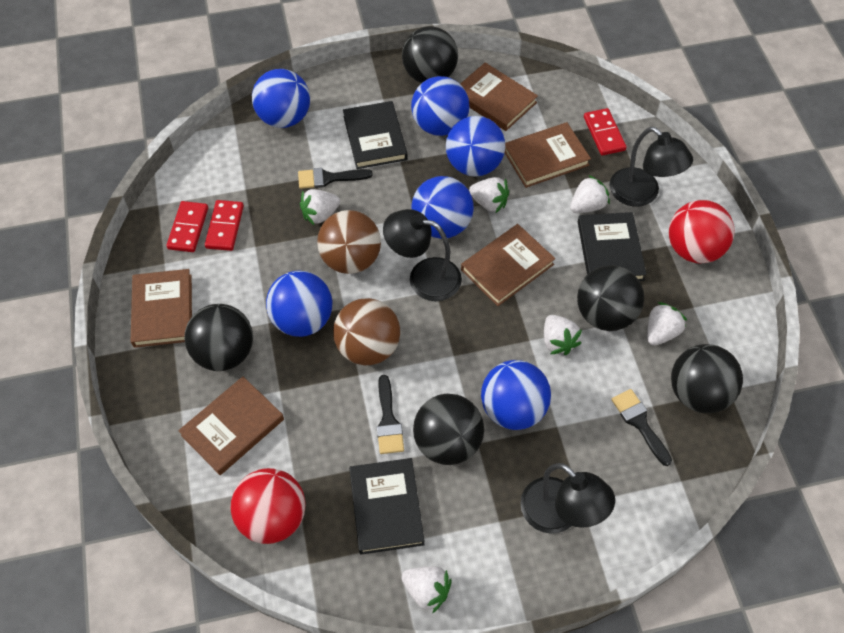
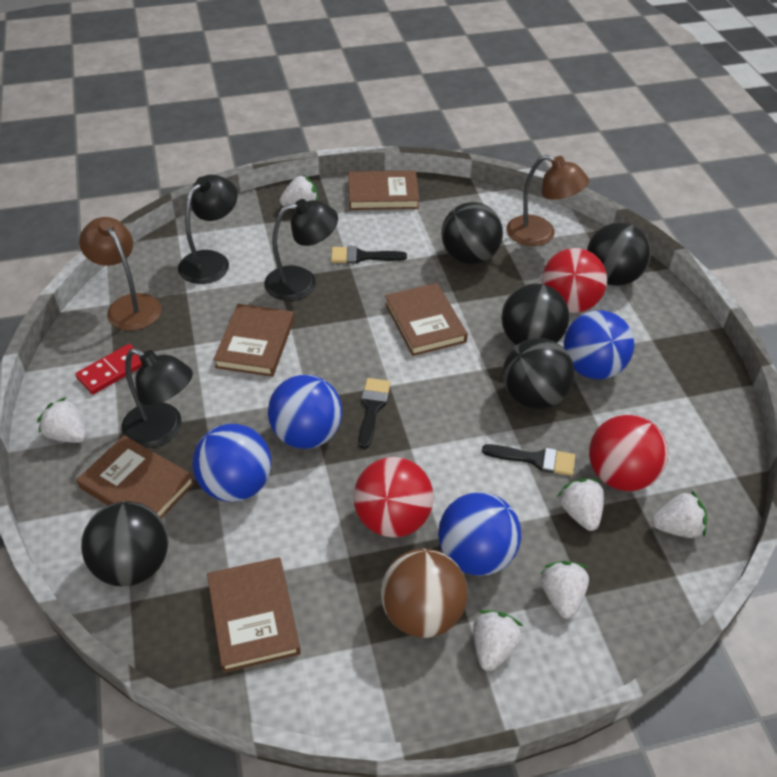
black book: 3 -> 0
blue ball: 6 -> 4
brown ball: 2 -> 1
brown lamp: 0 -> 2
red ball: 2 -> 3
red domino: 3 -> 1

